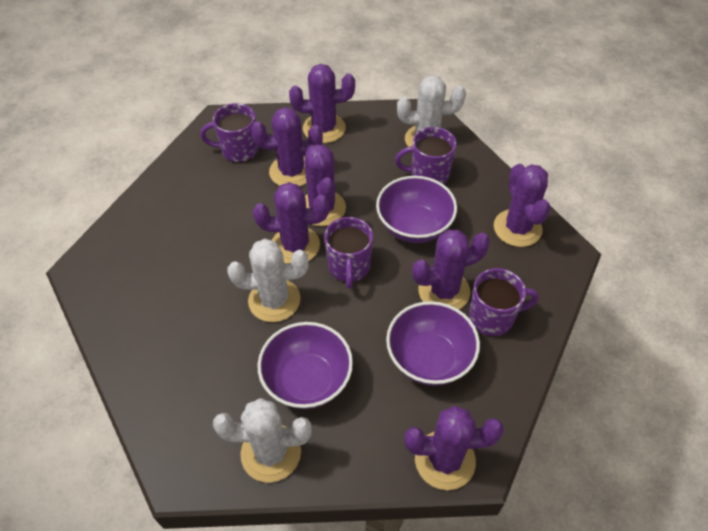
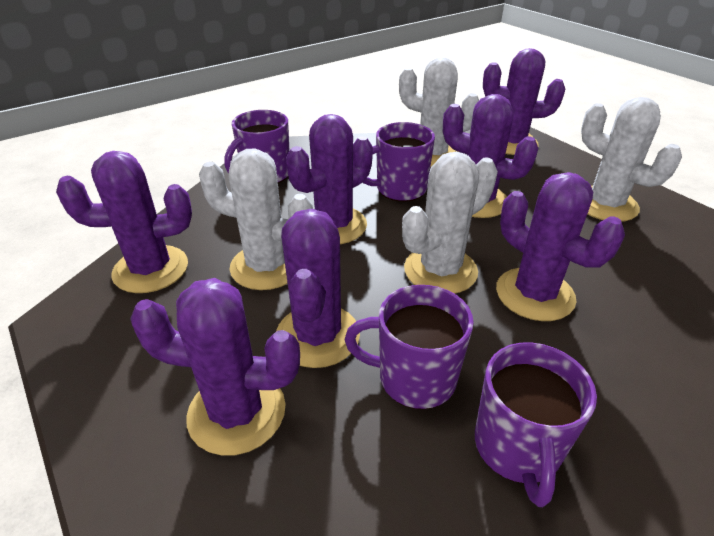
purple bowl: 3 -> 0
white cactus: 3 -> 4

